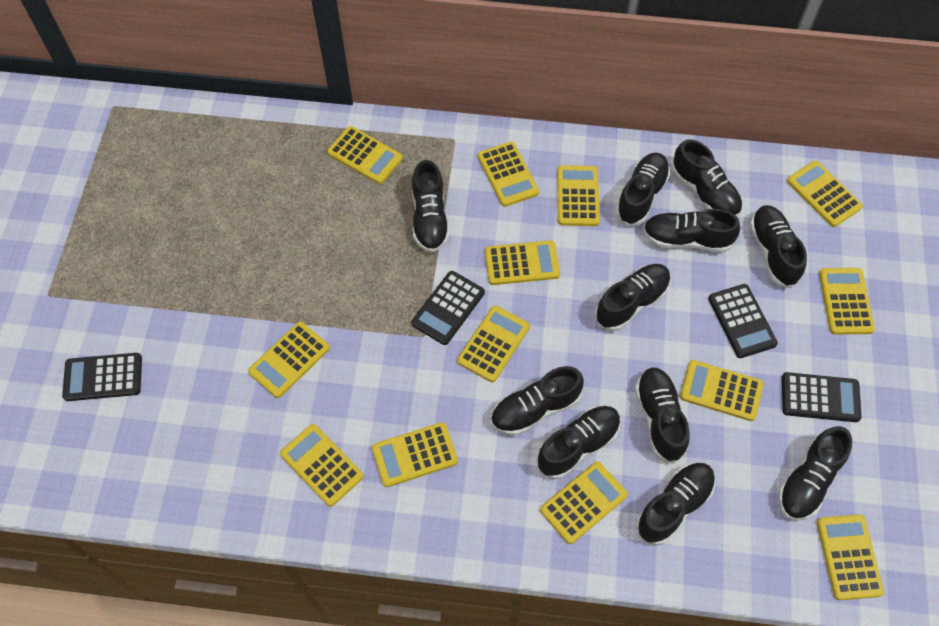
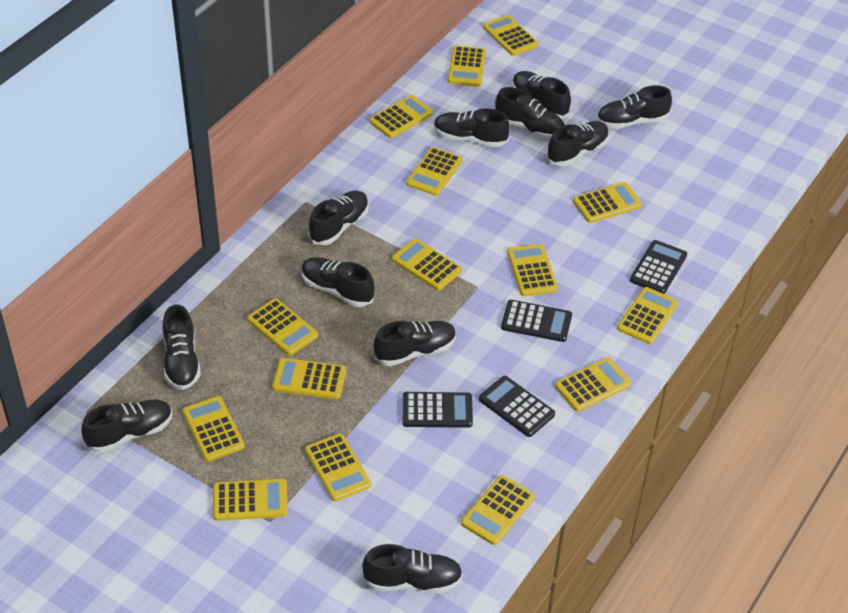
yellow calculator: 13 -> 15

